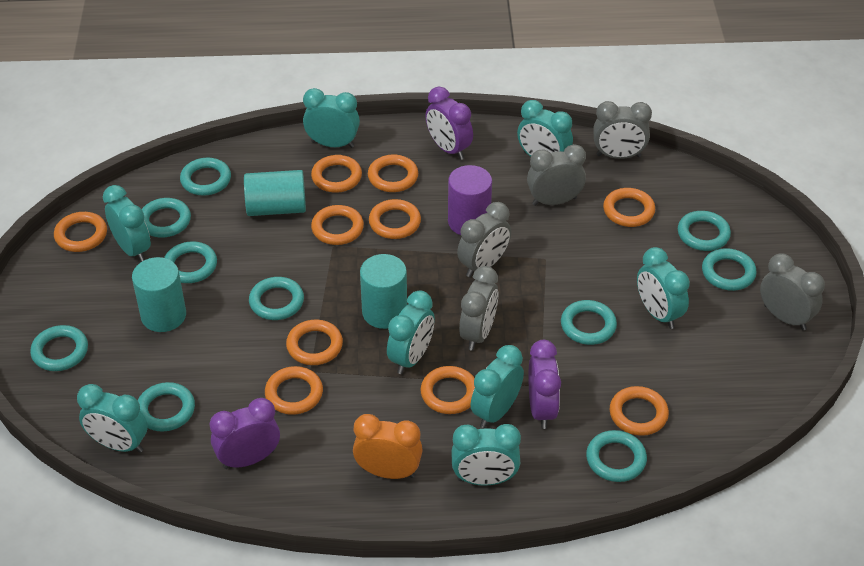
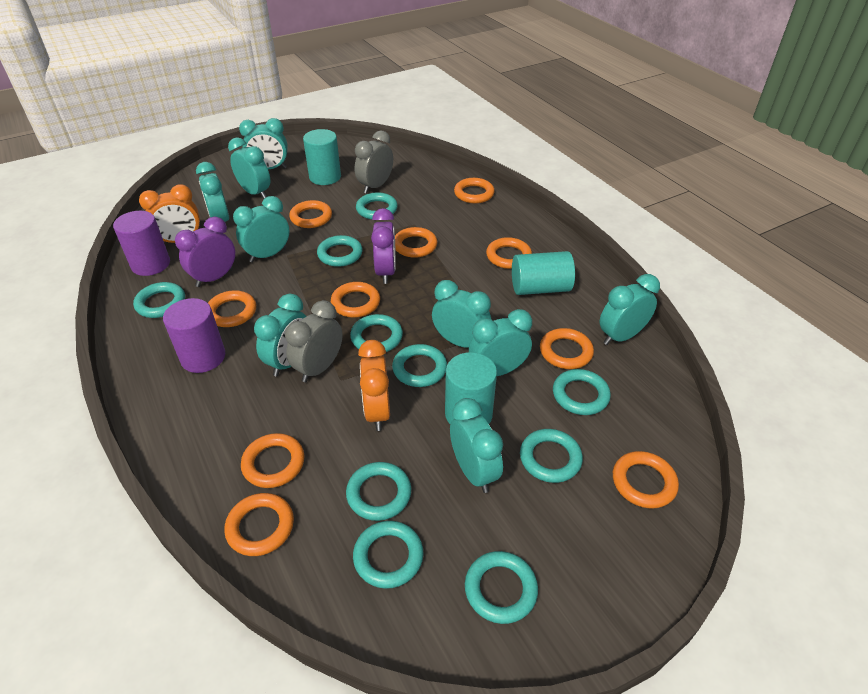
grey clock: 5 -> 2
orange clock: 1 -> 2
purple clock: 3 -> 2
purple cylinder: 1 -> 2
turquoise clock: 8 -> 9

